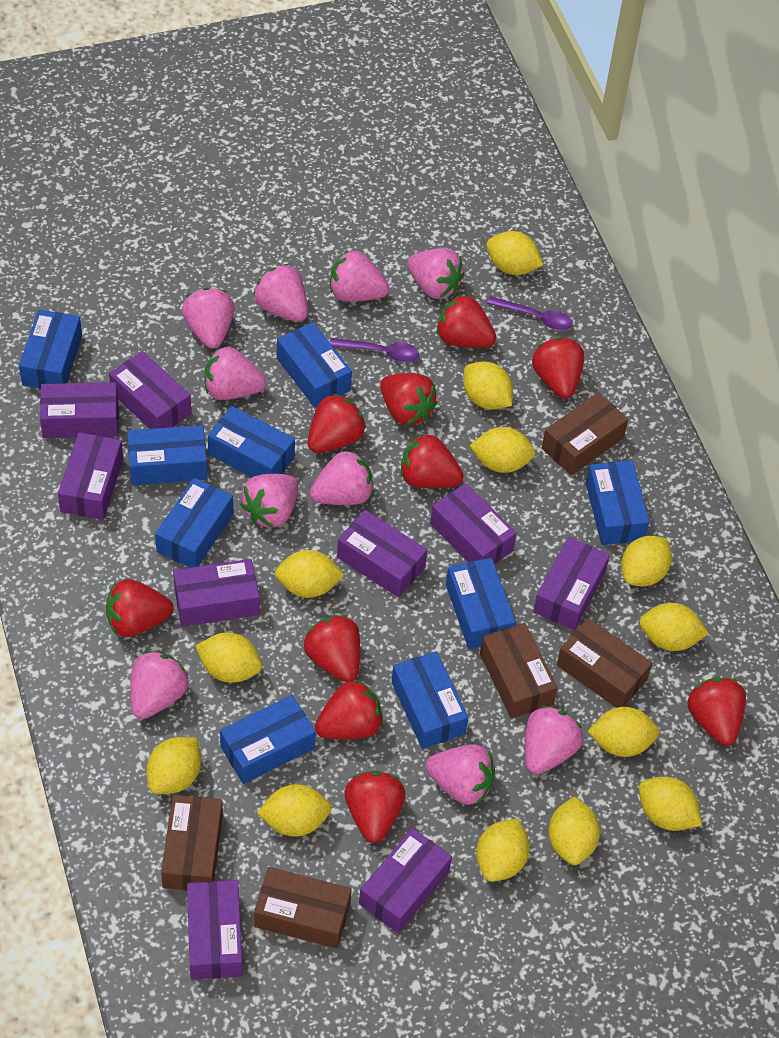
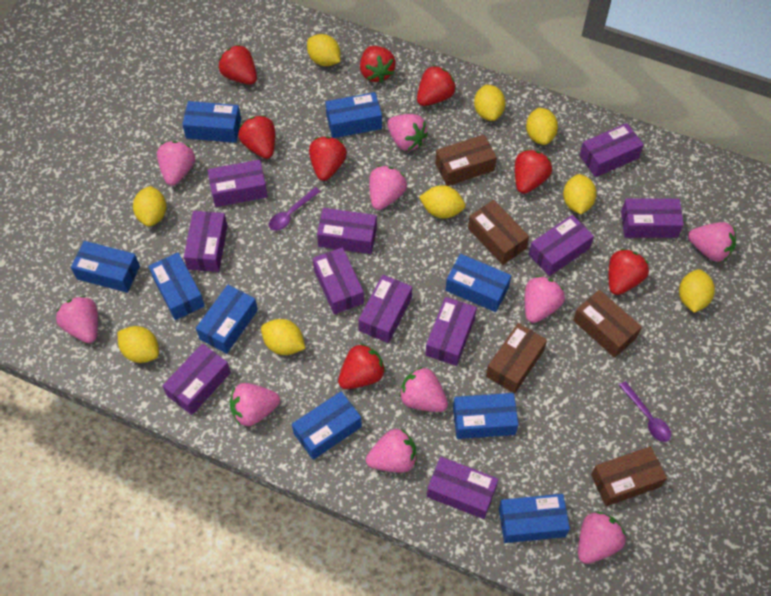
purple box: 9 -> 11
red strawberry: 10 -> 8
yellow lemon: 13 -> 9

